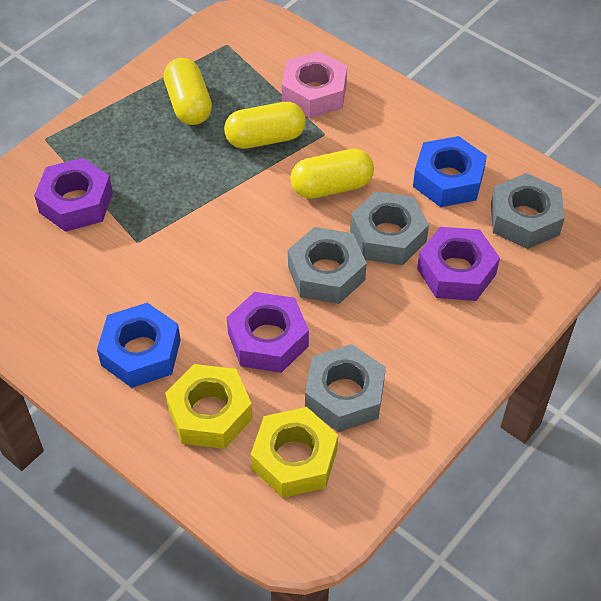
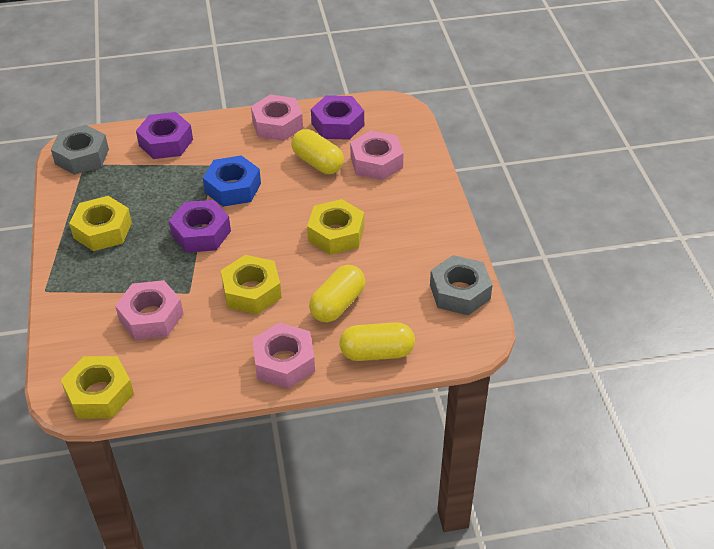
blue nut: 2 -> 1
grey nut: 4 -> 2
pink nut: 1 -> 4
yellow nut: 2 -> 4

